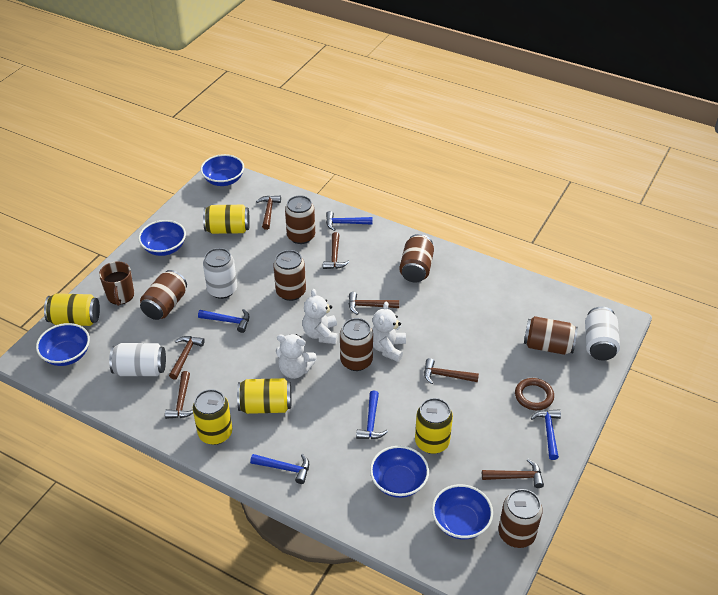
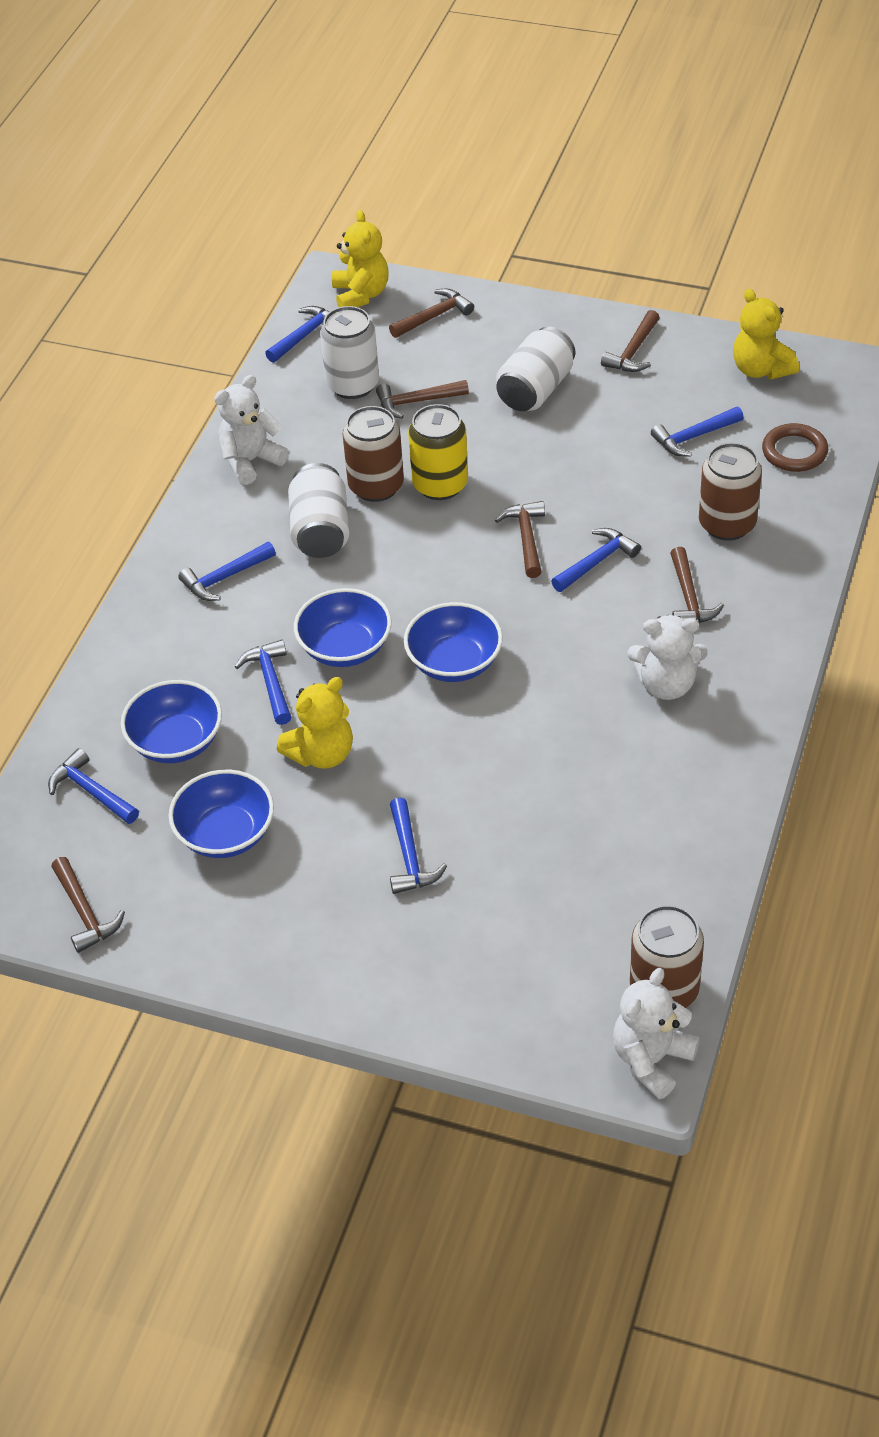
blue bowl: 5 -> 4
blue hammer: 5 -> 7
brown can: 7 -> 3
brown hammer: 7 -> 6
brown mug: 1 -> 0
yellow can: 5 -> 1
yellow teddy bear: 0 -> 3

